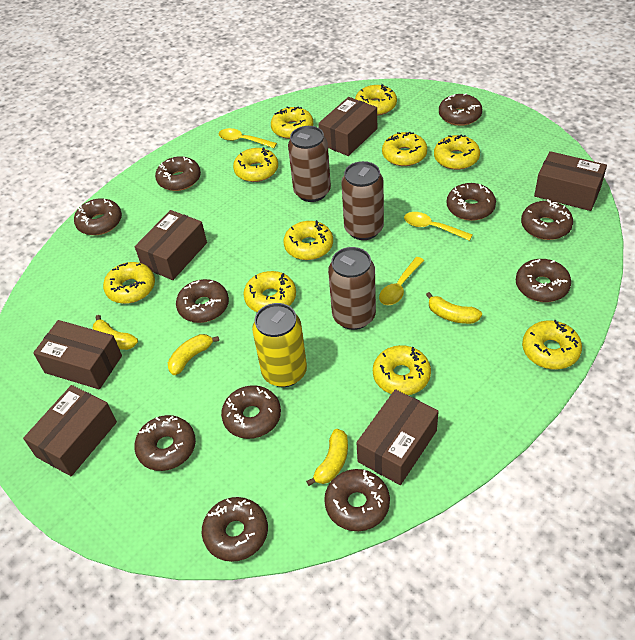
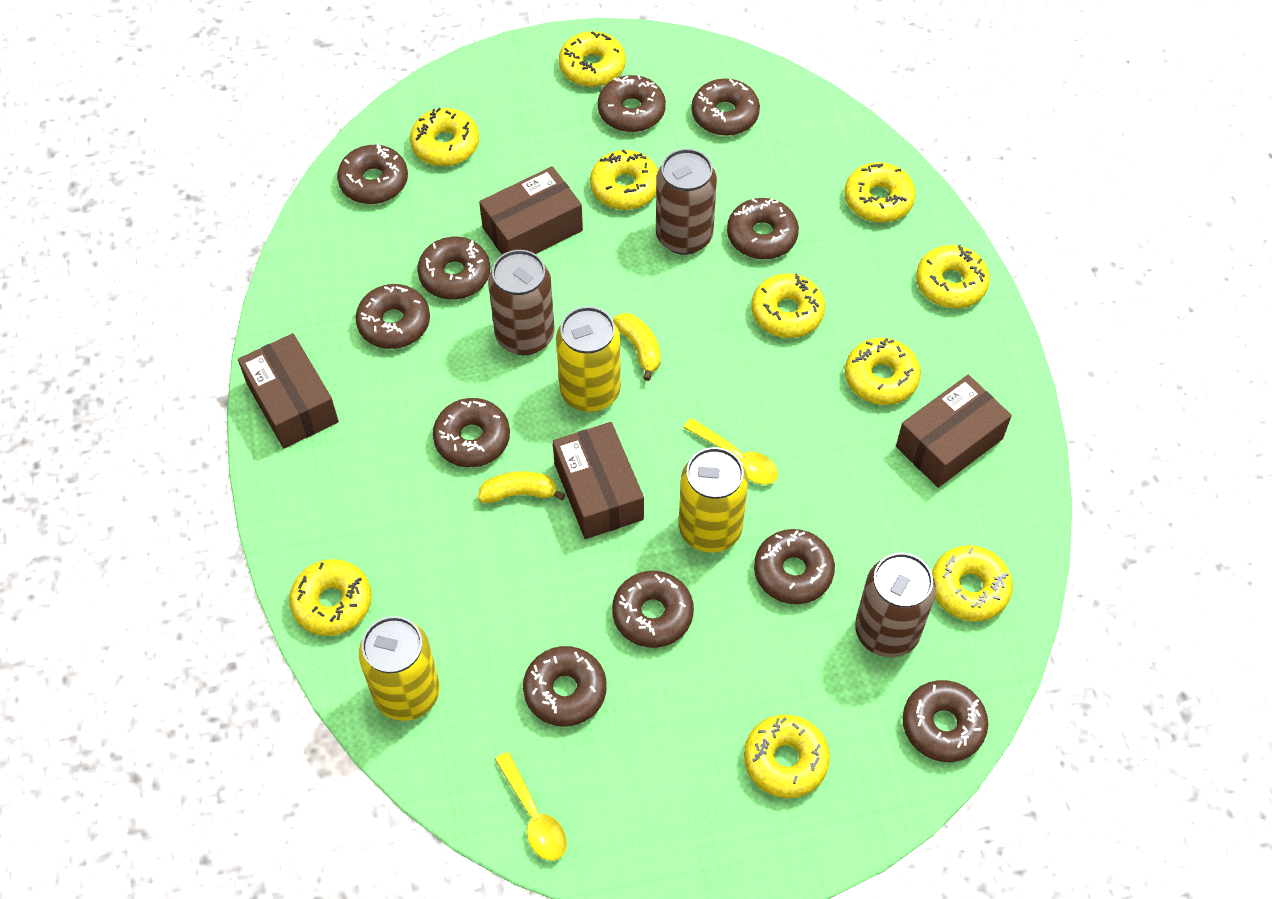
brown box: 6 -> 4
yellow banana: 4 -> 2
yellow can: 1 -> 3
yellow spoon: 3 -> 2

